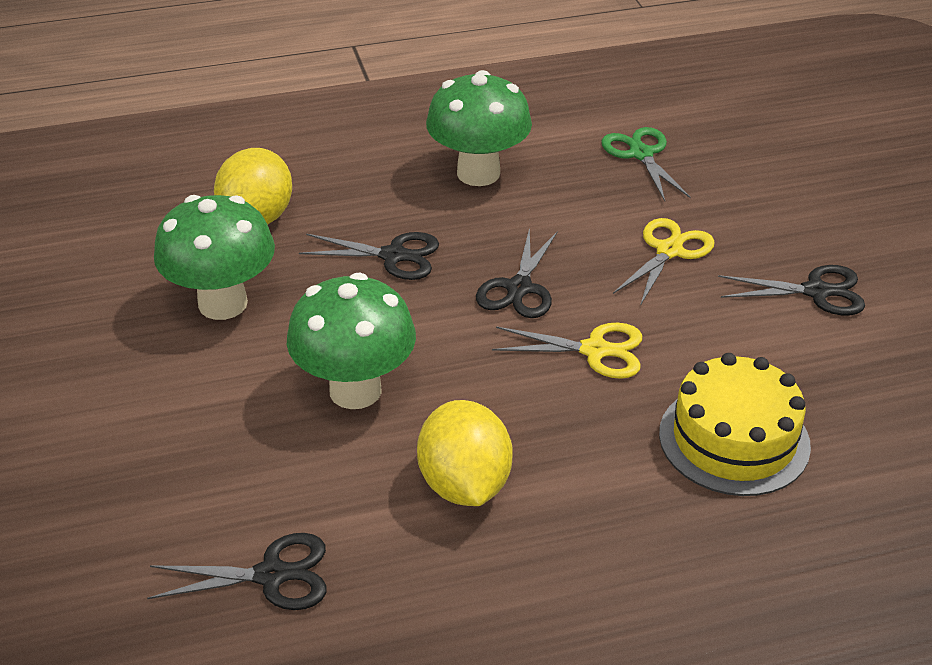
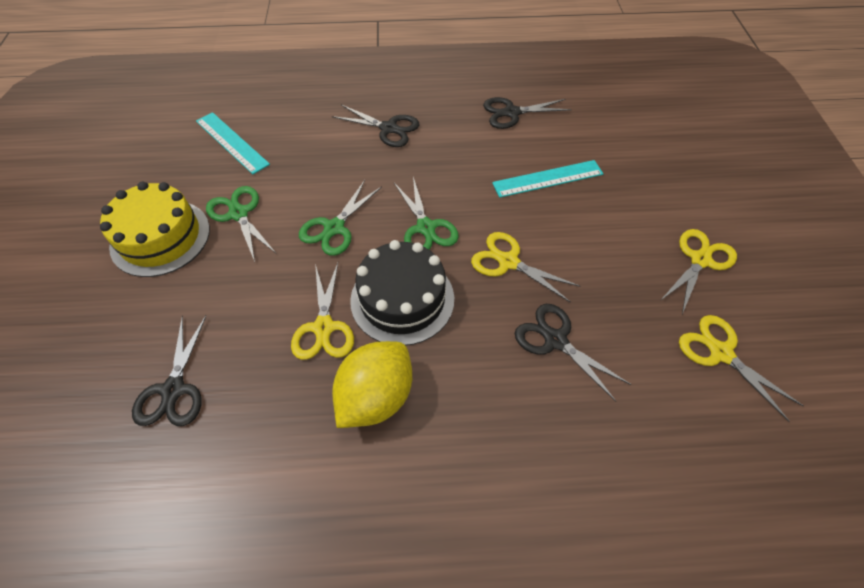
black cake: 0 -> 1
green mushroom: 3 -> 0
green scissors: 1 -> 3
turquoise ruler: 0 -> 2
yellow lemon: 2 -> 1
yellow scissors: 2 -> 4

